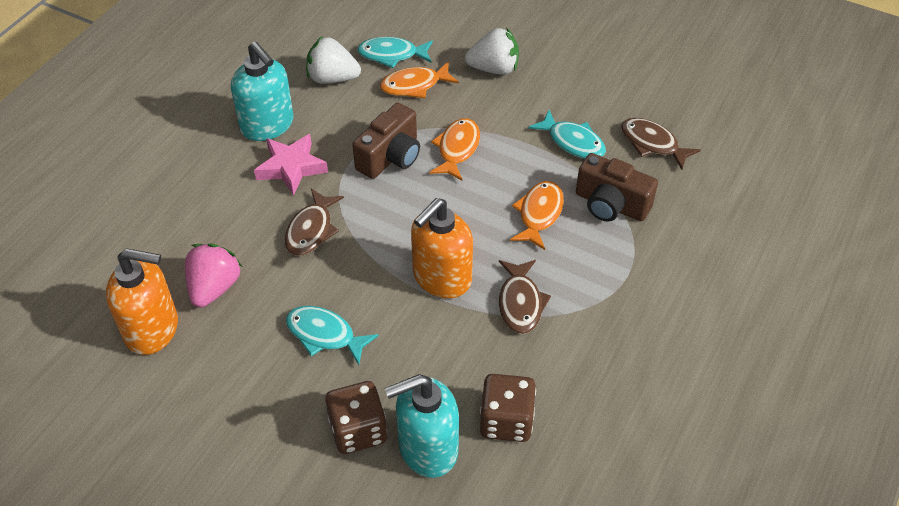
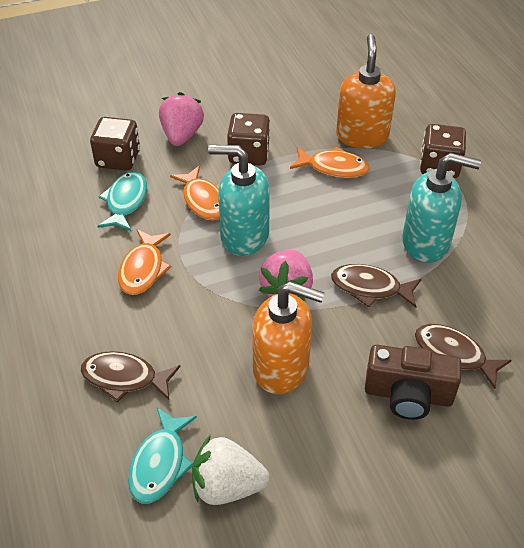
brown camera: 2 -> 1
brown dice: 2 -> 3
pink star: 1 -> 0
pink strawberry: 1 -> 2
turquoise fish: 3 -> 2
white strawberry: 2 -> 1

